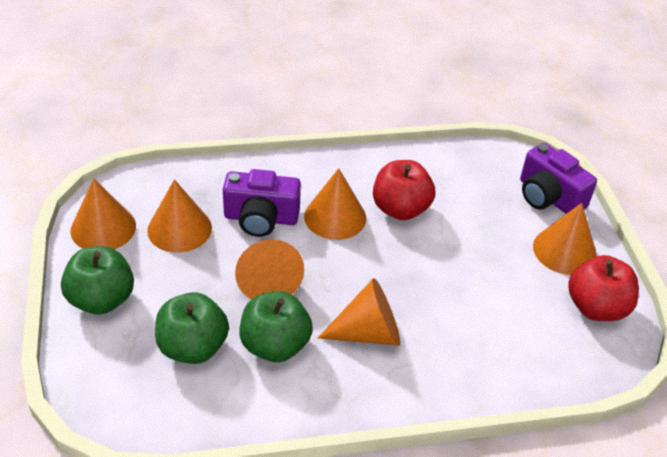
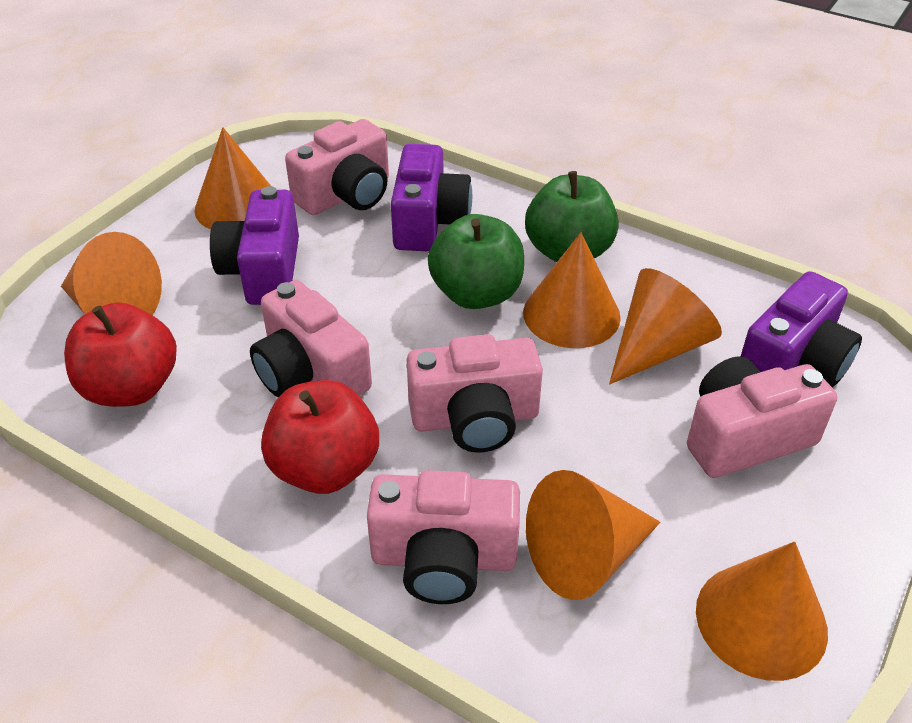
green apple: 3 -> 2
pink camera: 0 -> 5
purple camera: 2 -> 3

